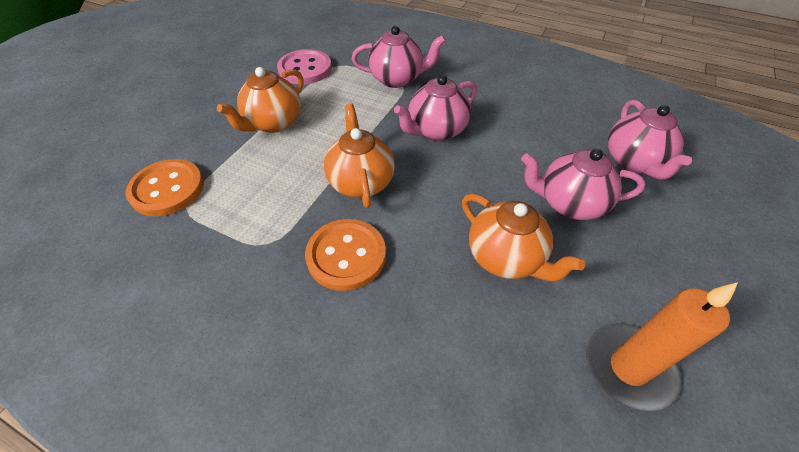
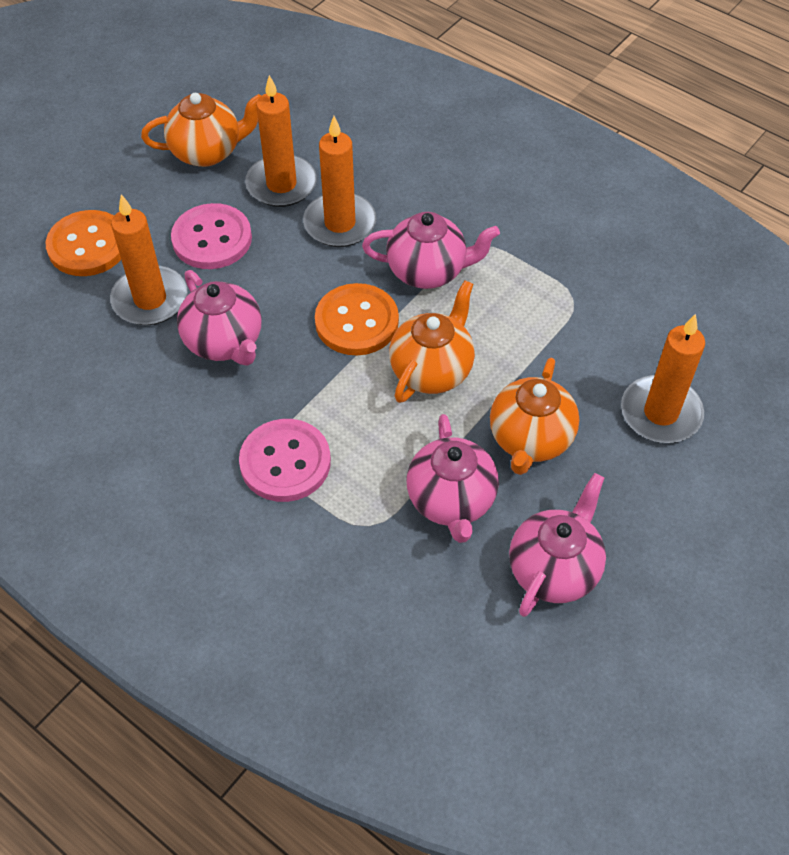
orange candle: 1 -> 4
pink button: 1 -> 2

